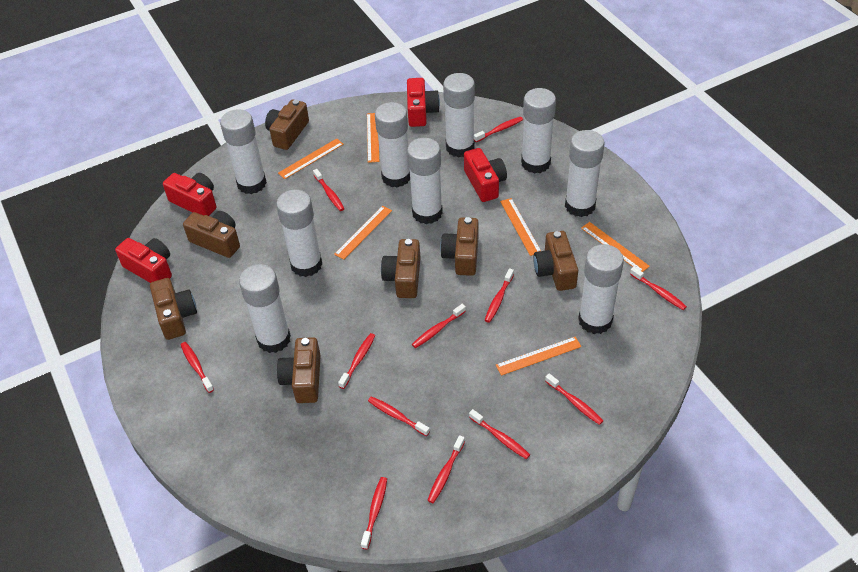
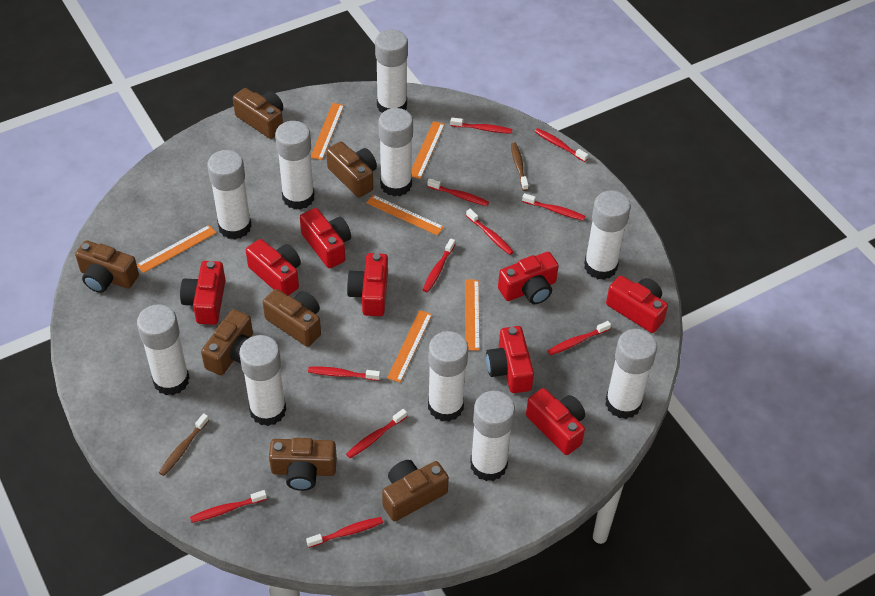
brown toothbrush: 0 -> 2
red camera: 4 -> 8
red toothbrush: 12 -> 11
white glue stick: 9 -> 10

